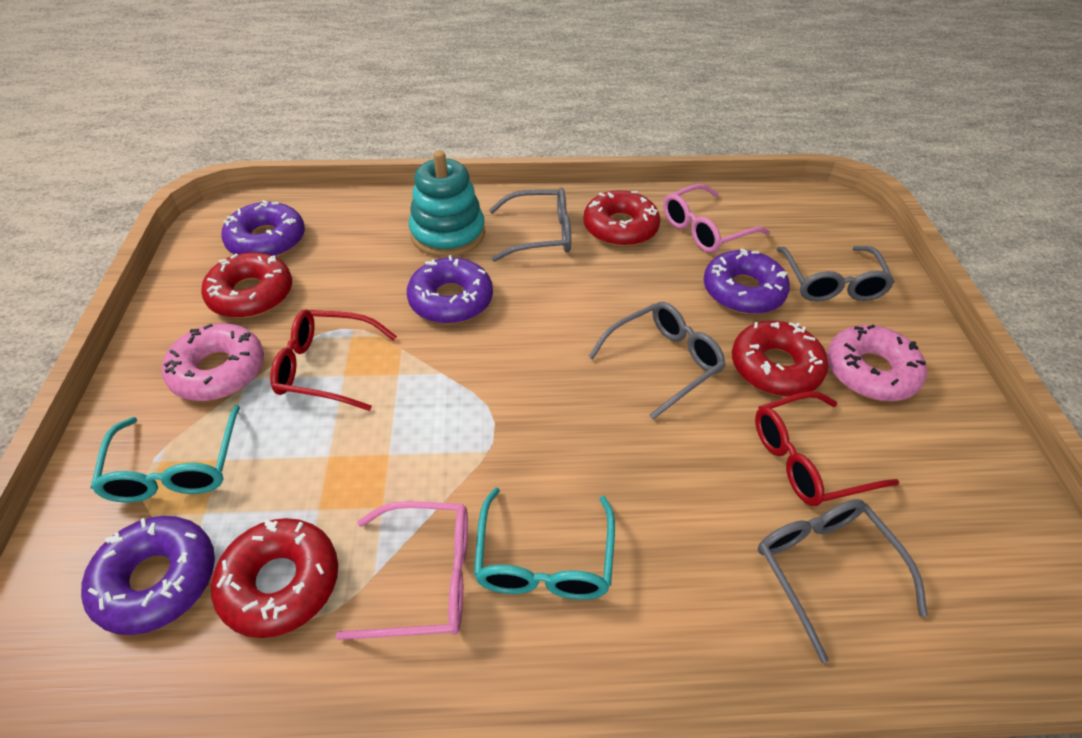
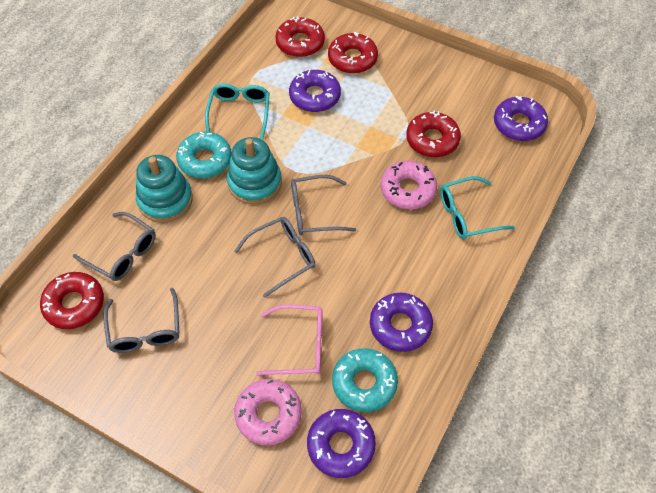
pink glasses: 2 -> 1
red glasses: 2 -> 0
turquoise donut: 0 -> 2
turquoise stacking toy: 1 -> 2

